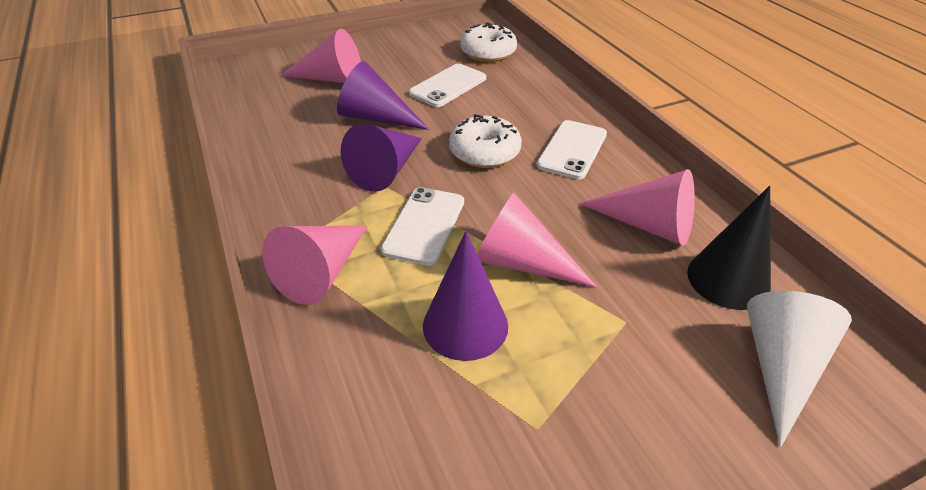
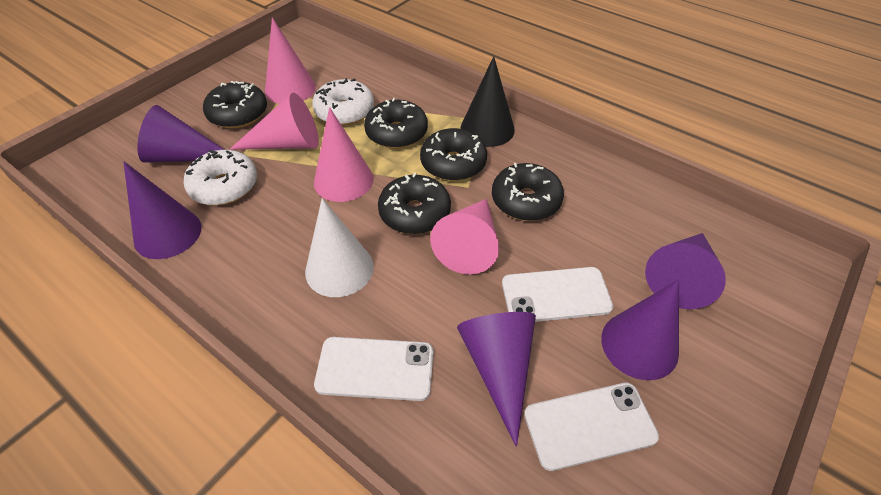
black donut: 0 -> 5
purple cone: 3 -> 5

